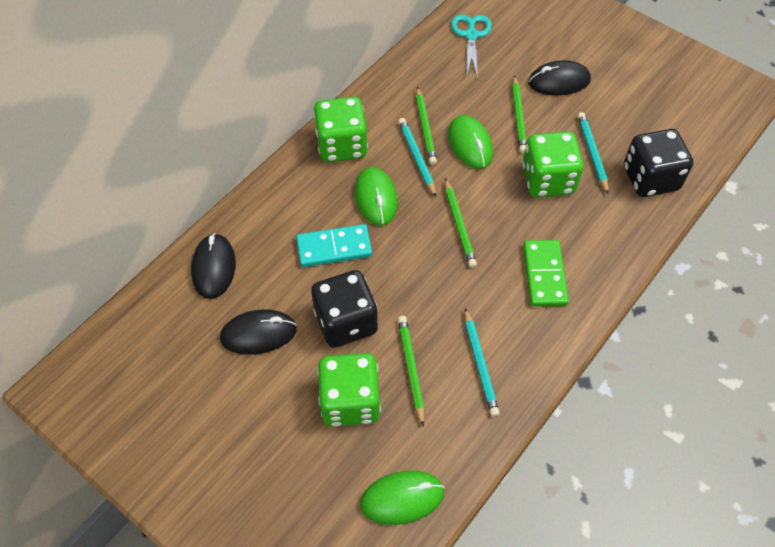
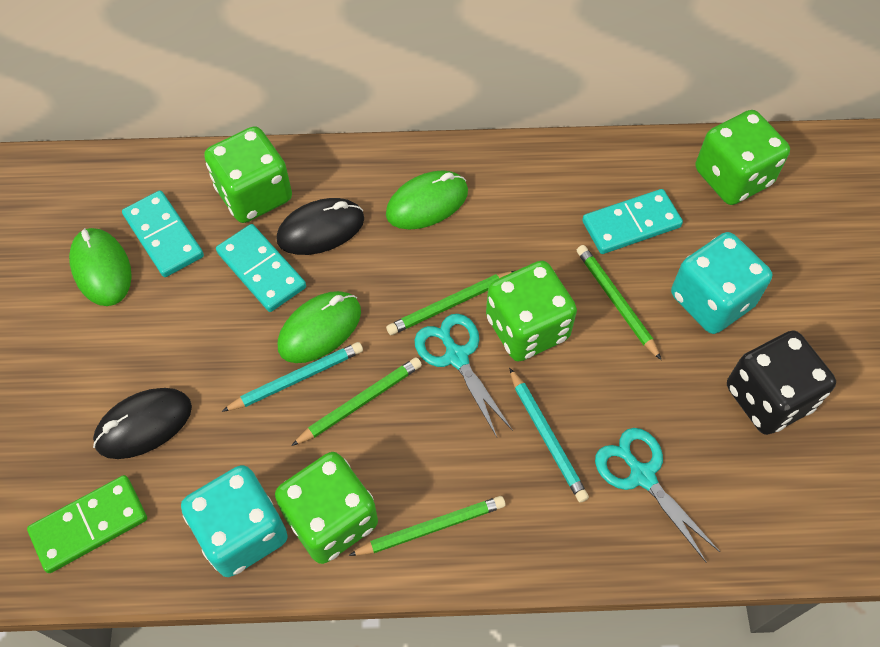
black dice: 2 -> 1
black mouse: 3 -> 2
green dice: 3 -> 4
turquoise dice: 0 -> 2
turquoise domino: 1 -> 3
turquoise pencil: 3 -> 2
turquoise scissors: 1 -> 2

